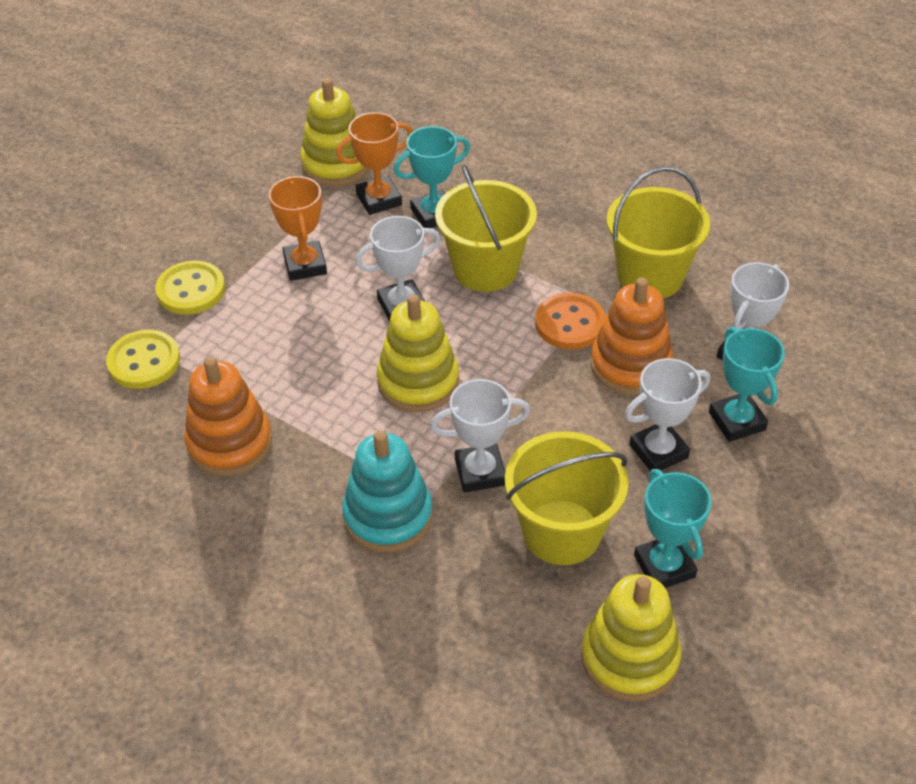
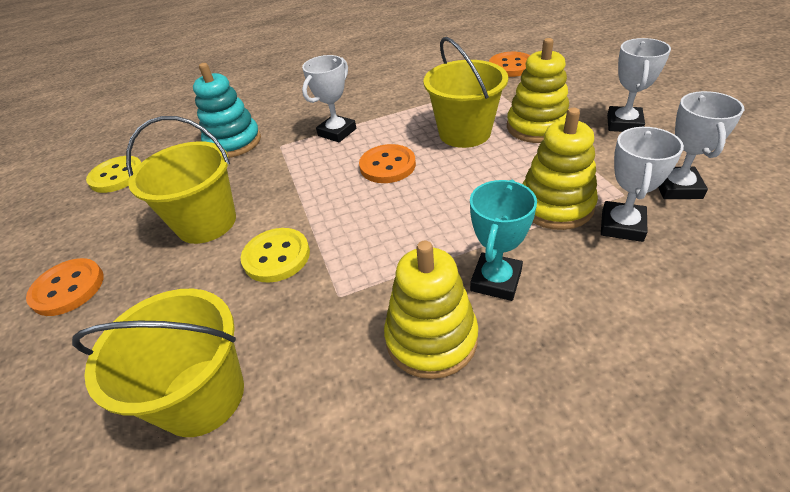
orange button: 1 -> 3
orange stacking toy: 2 -> 0
orange trophy: 2 -> 0
turquoise trophy: 3 -> 1

